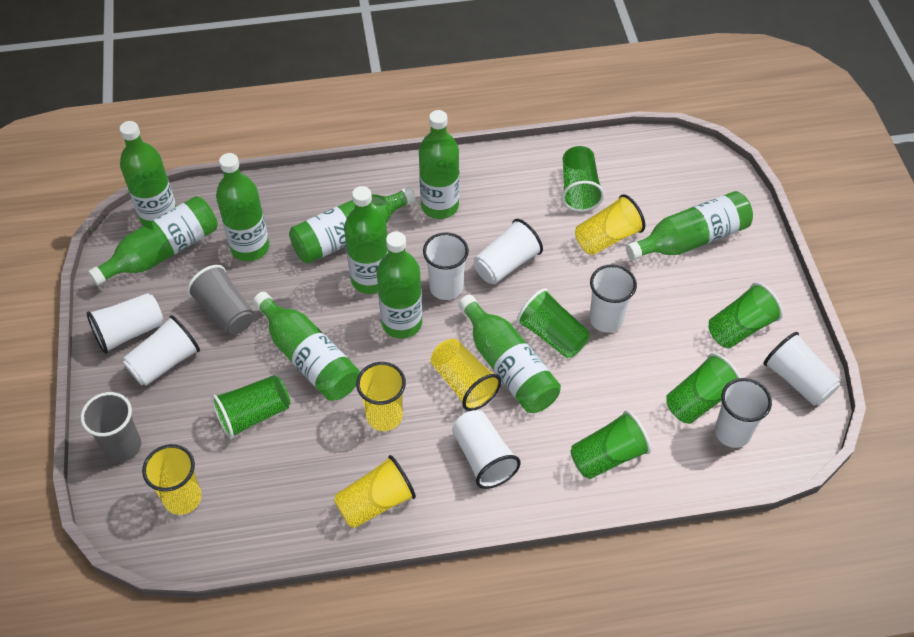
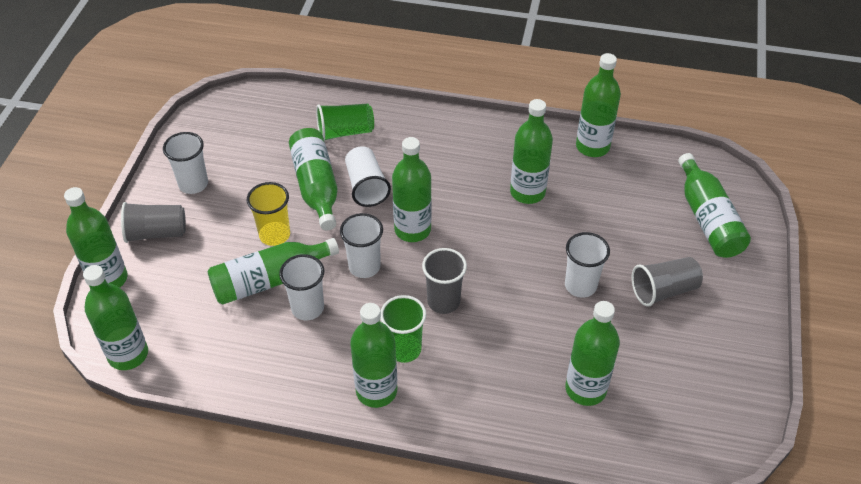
green cup: 6 -> 2
grey cup: 2 -> 3
white cup: 8 -> 5
yellow cup: 5 -> 1

